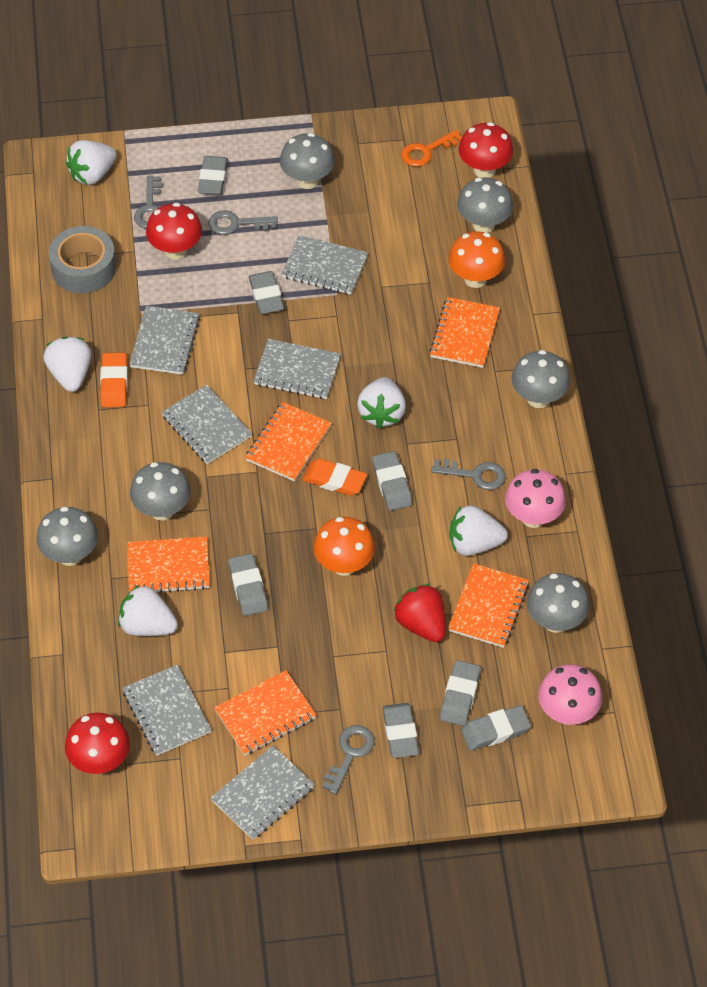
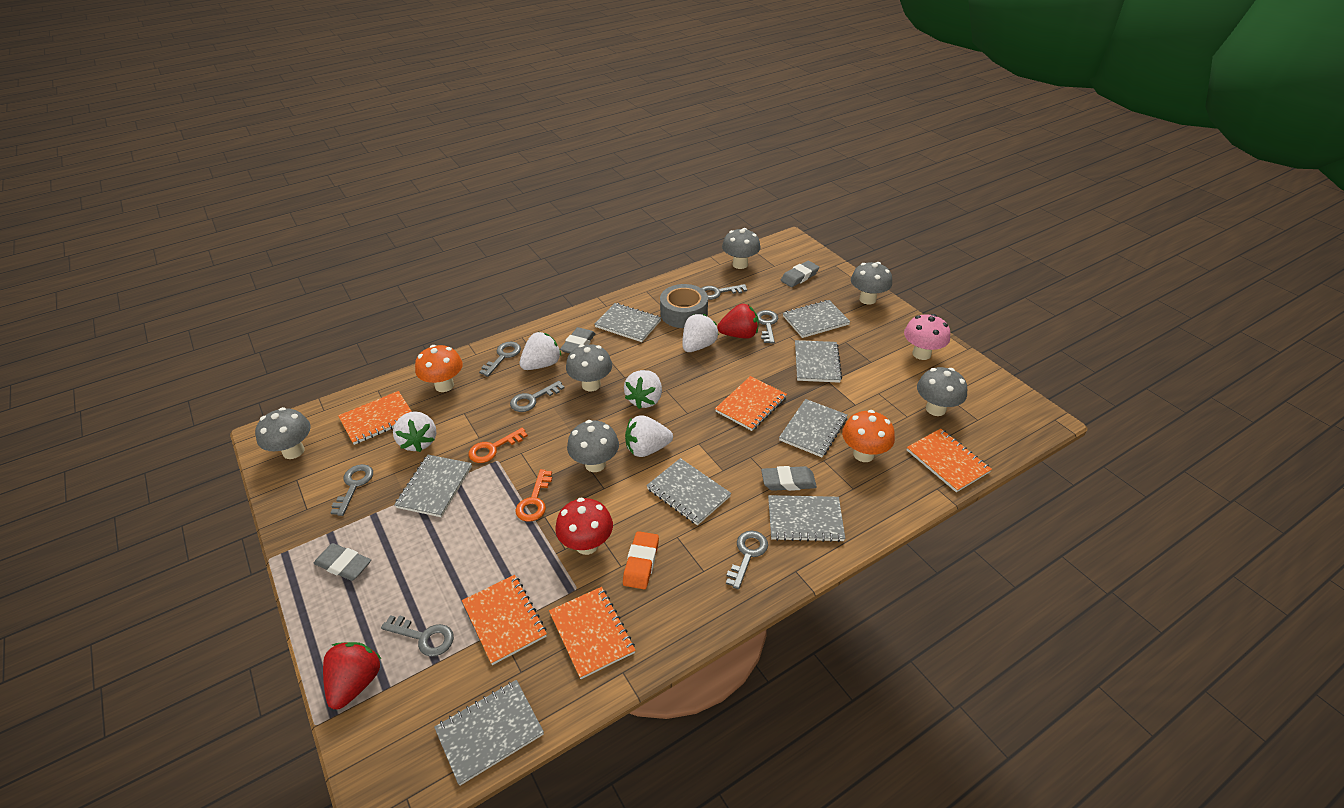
grey eraser: 7 -> 4
grey key: 4 -> 7
grey notebook: 6 -> 8
orange eraser: 2 -> 1
orange key: 1 -> 2
pink mushroom: 2 -> 1
red mushroom: 3 -> 1
red strawberry: 1 -> 2

